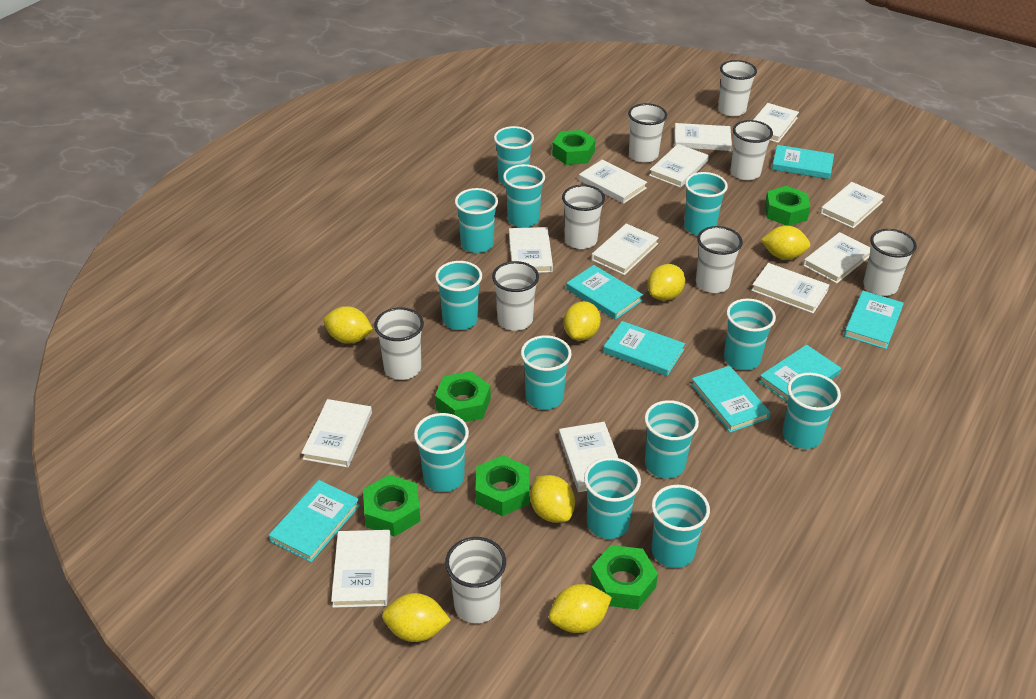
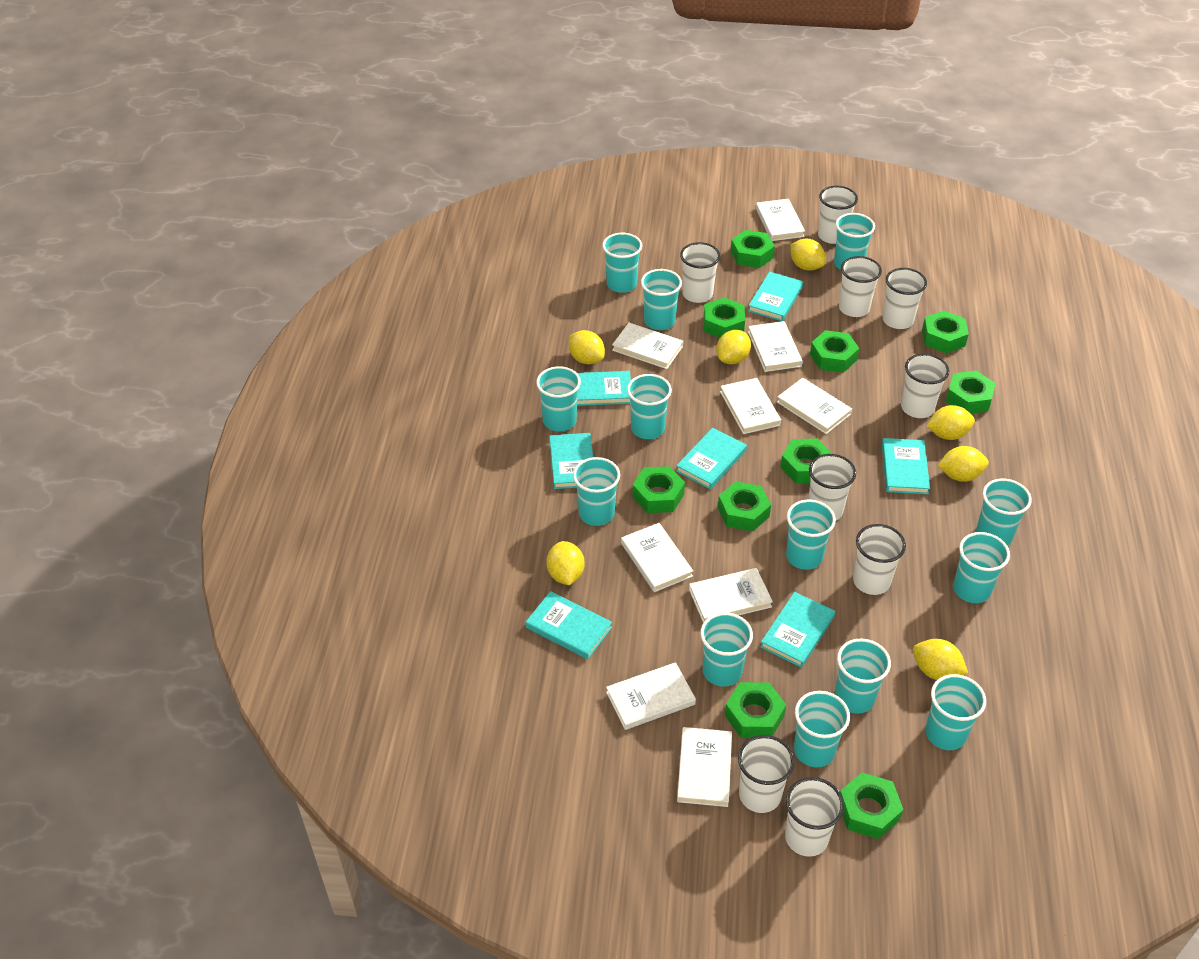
green nut: 6 -> 10
turquoise cup: 12 -> 13
white book: 12 -> 9

